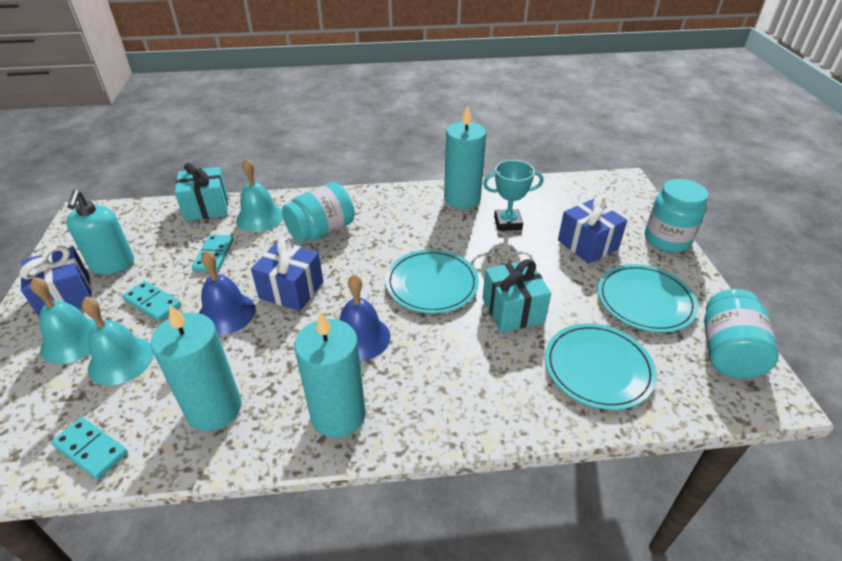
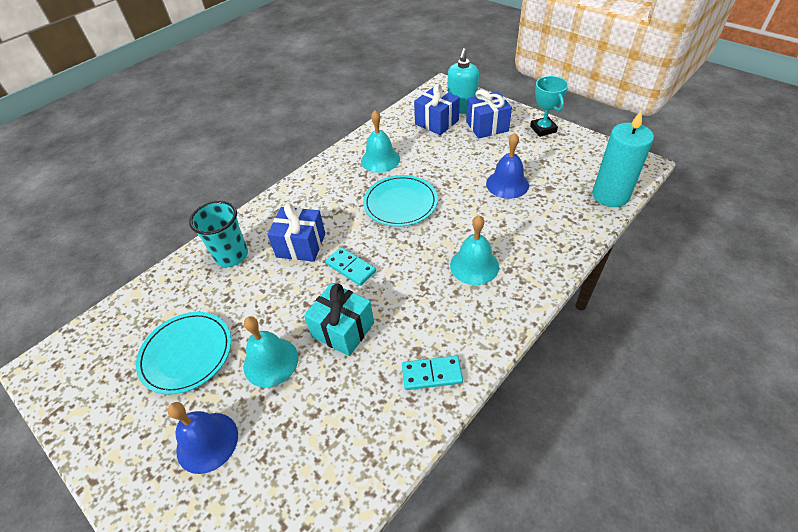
turquoise candle: 3 -> 1
turquoise cup: 0 -> 1
turquoise domino: 3 -> 2
turquoise gift: 2 -> 1
turquoise jar: 3 -> 0
turquoise plate: 3 -> 2

